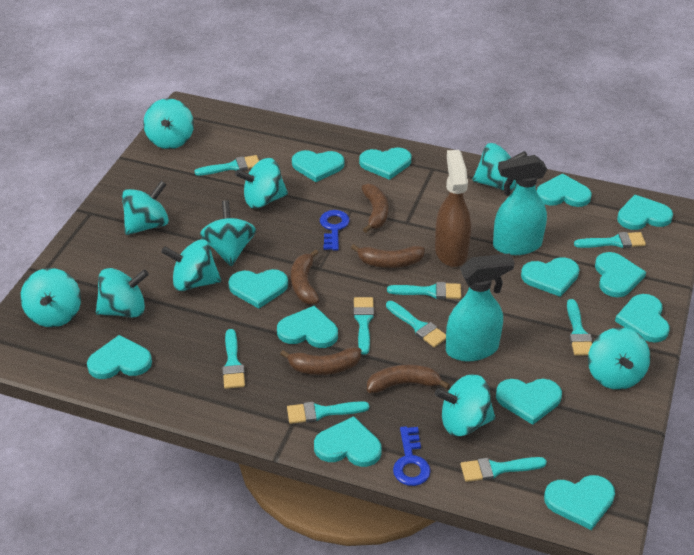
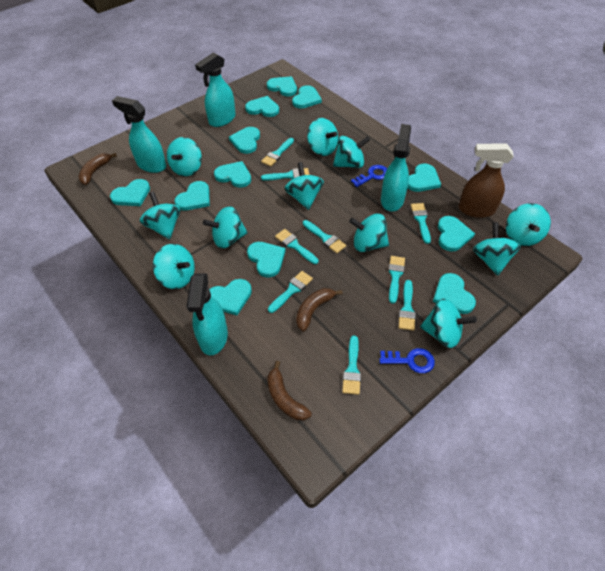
brown banana: 5 -> 3
turquoise heart: 13 -> 12
turquoise spinning top: 10 -> 11
turquoise spray bottle: 2 -> 4

